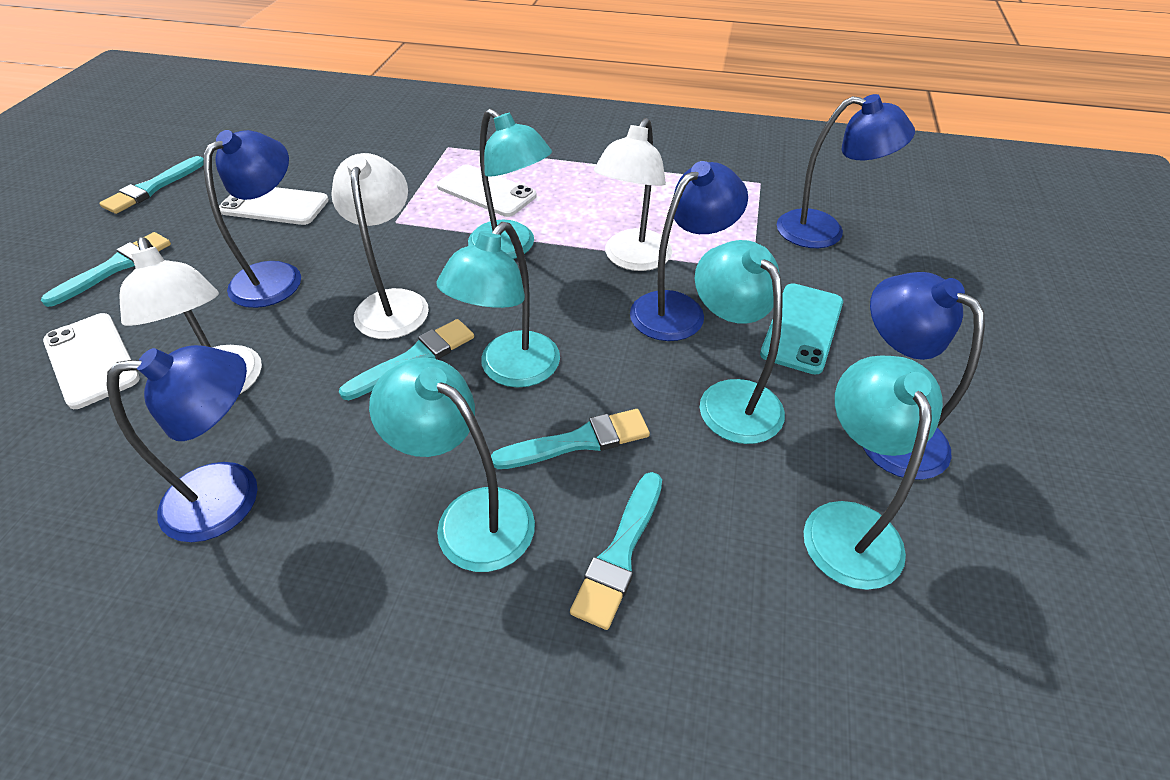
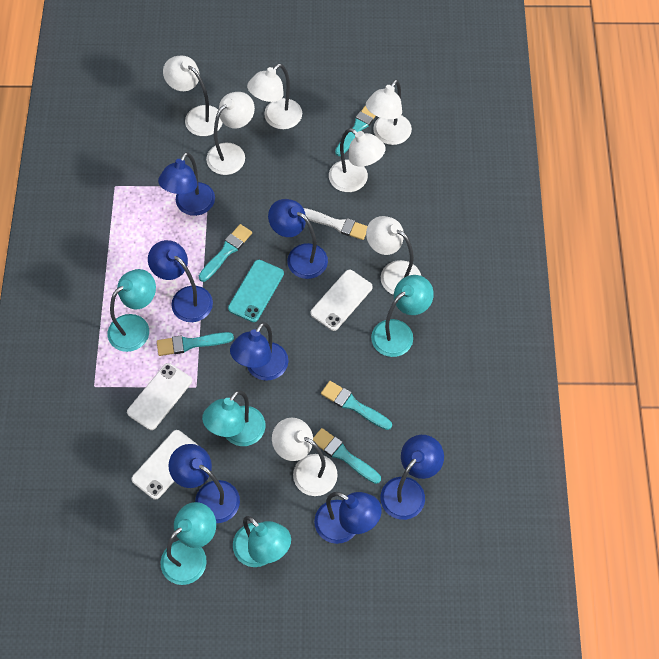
blue lamp: 5 -> 7
white brush: 0 -> 1
white lamp: 3 -> 7

